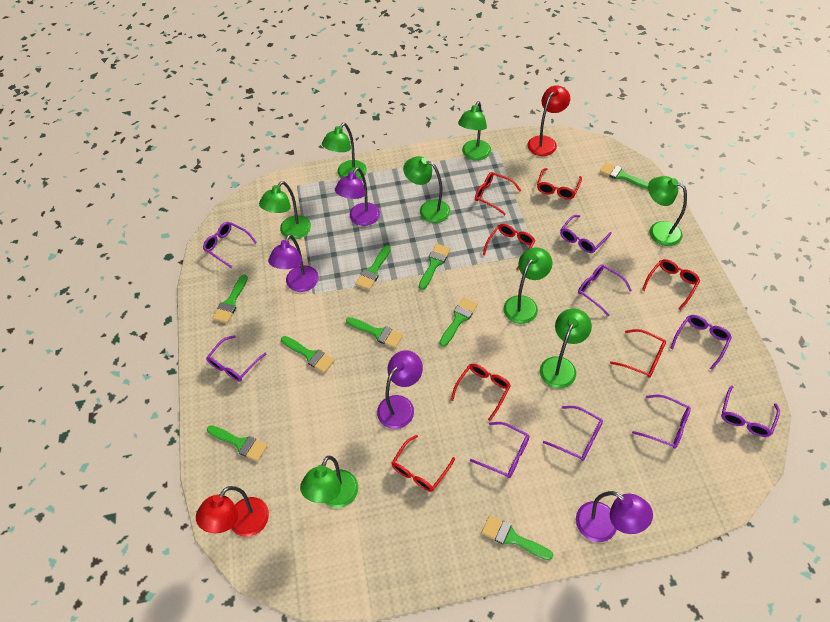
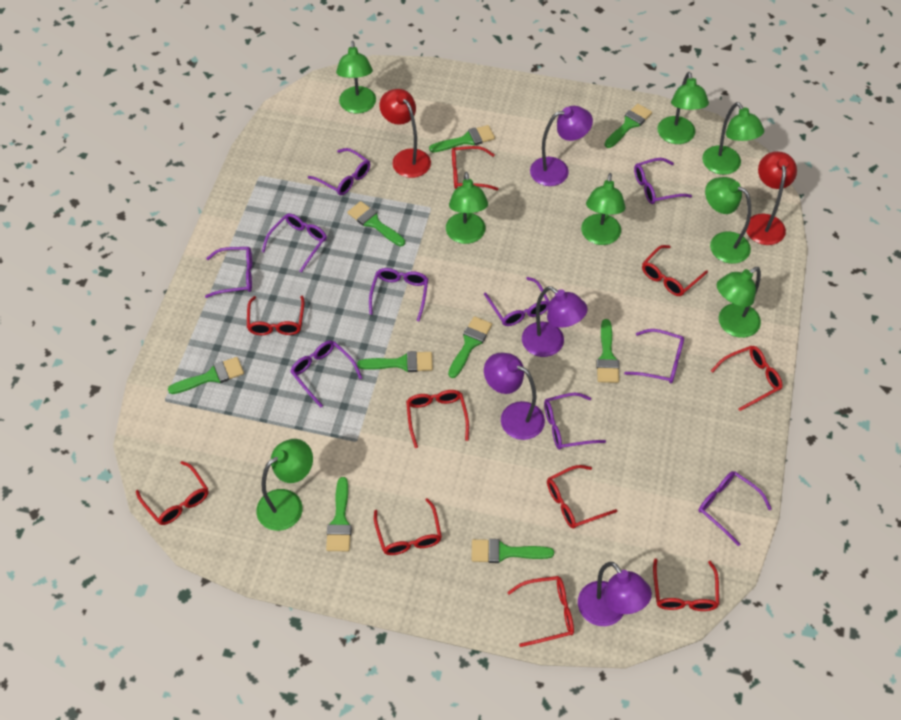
purple glasses: 9 -> 10
red glasses: 7 -> 10

